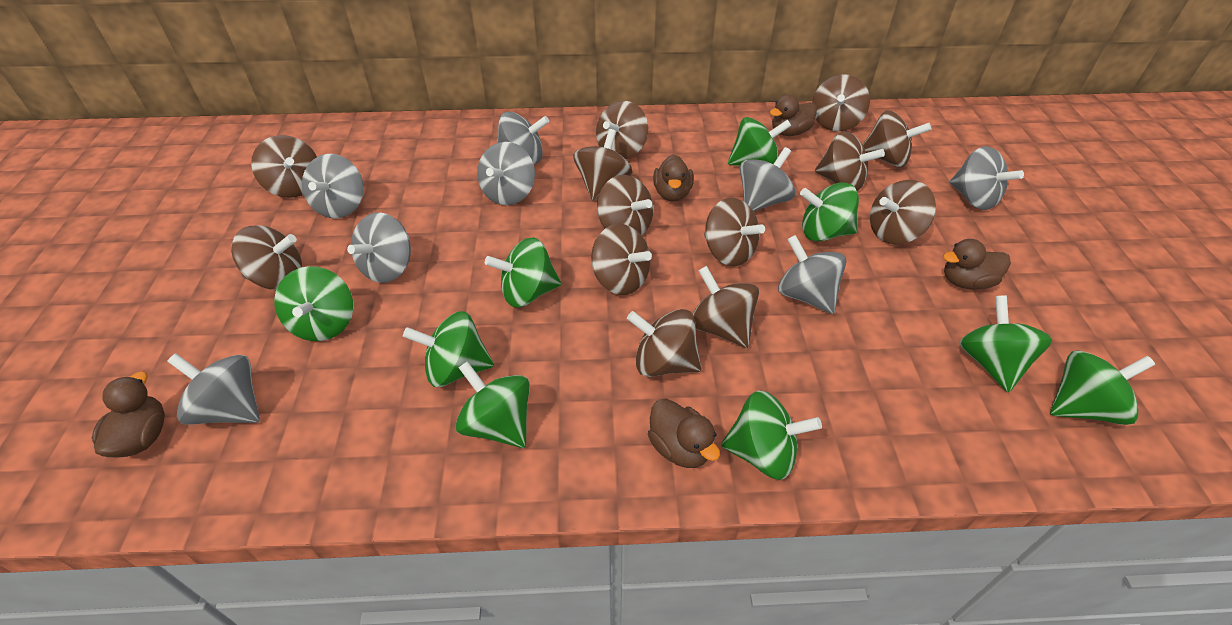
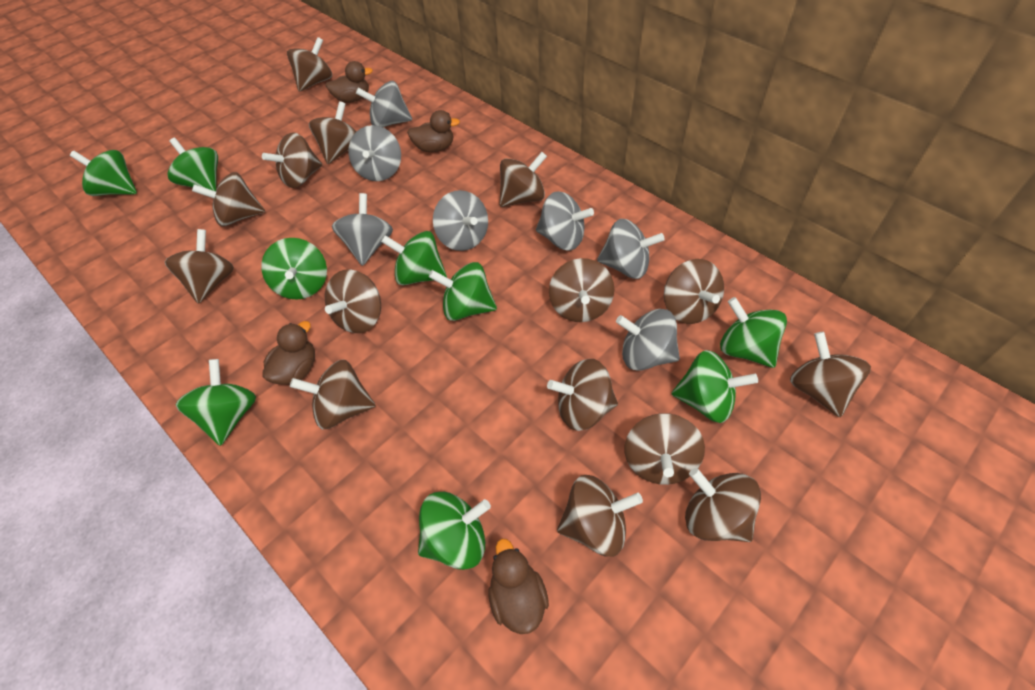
brown duck: 5 -> 4
brown spinning top: 13 -> 15
grey spinning top: 8 -> 7

